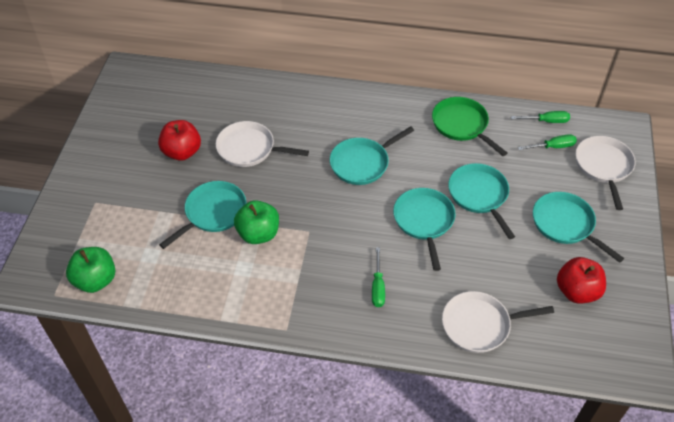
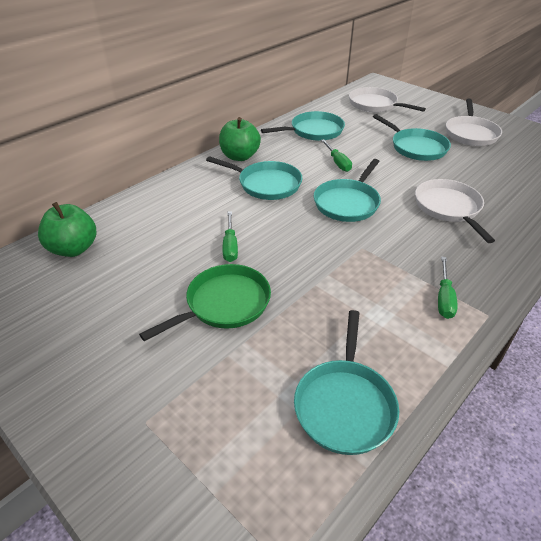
red apple: 2 -> 0

